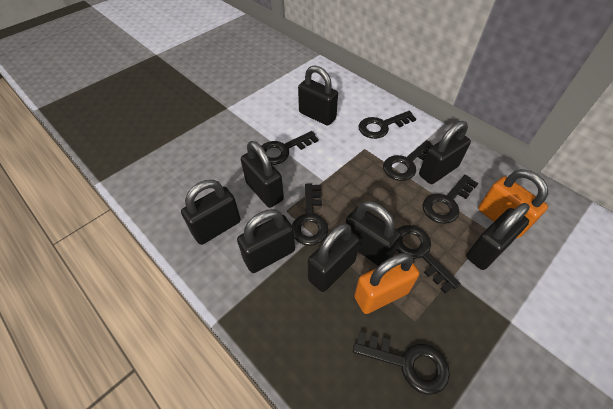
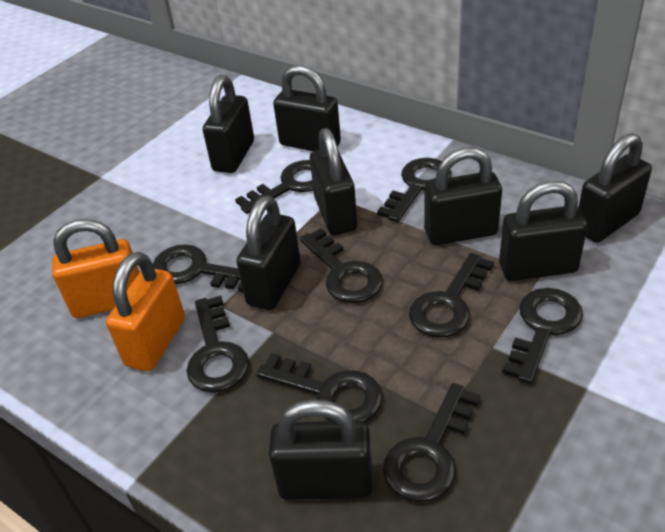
black key: 7 -> 9

